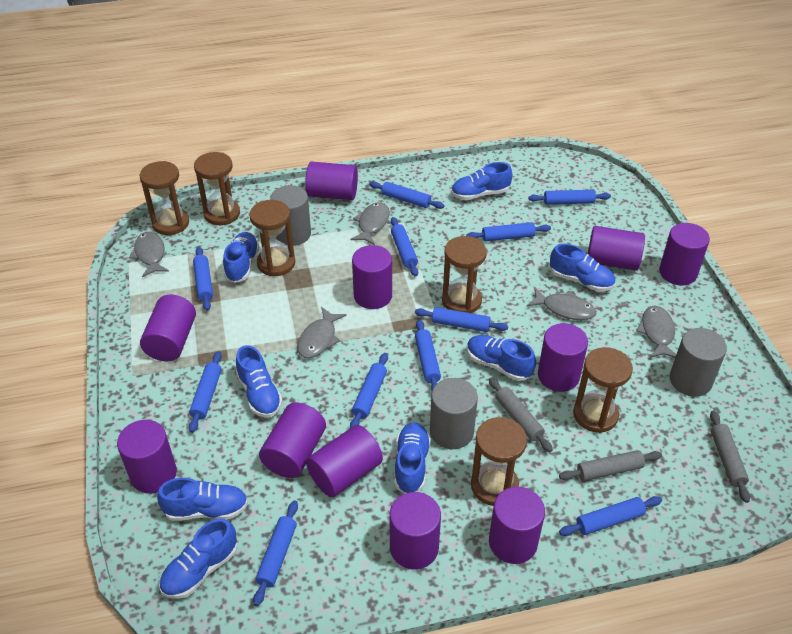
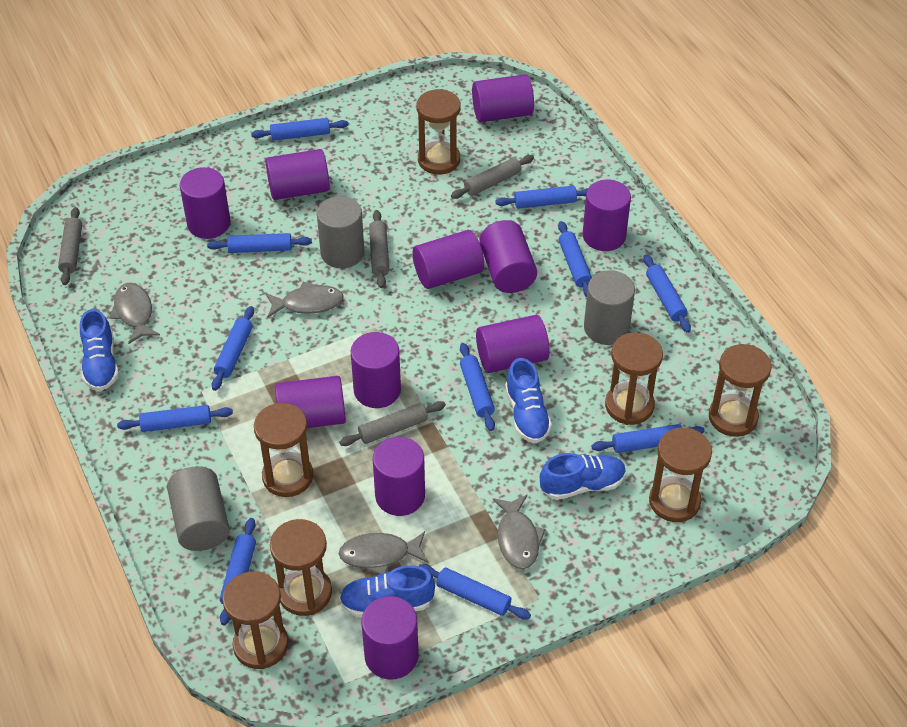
blue shoe: 8 -> 4
brown hourglass: 6 -> 7
grey fish: 5 -> 4
grey rolling pin: 3 -> 4

